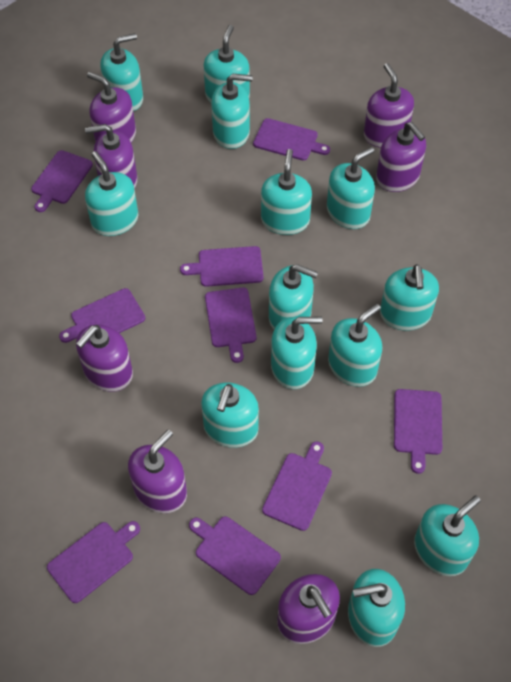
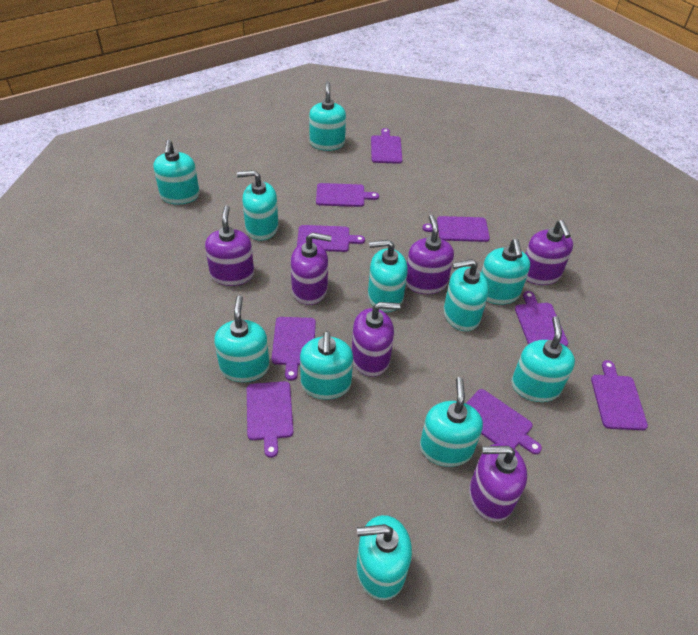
purple soap dispenser: 7 -> 6
turquoise soap dispenser: 13 -> 11

